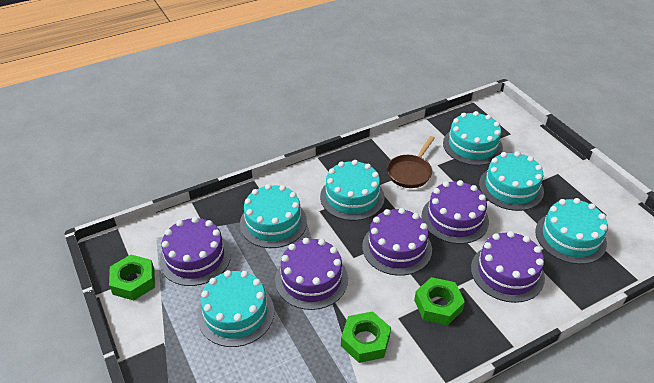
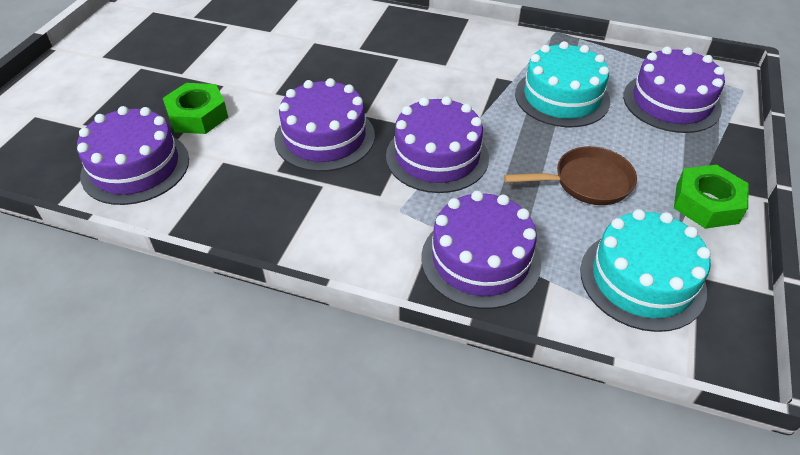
green nut: 3 -> 2
turquoise cake: 6 -> 2

